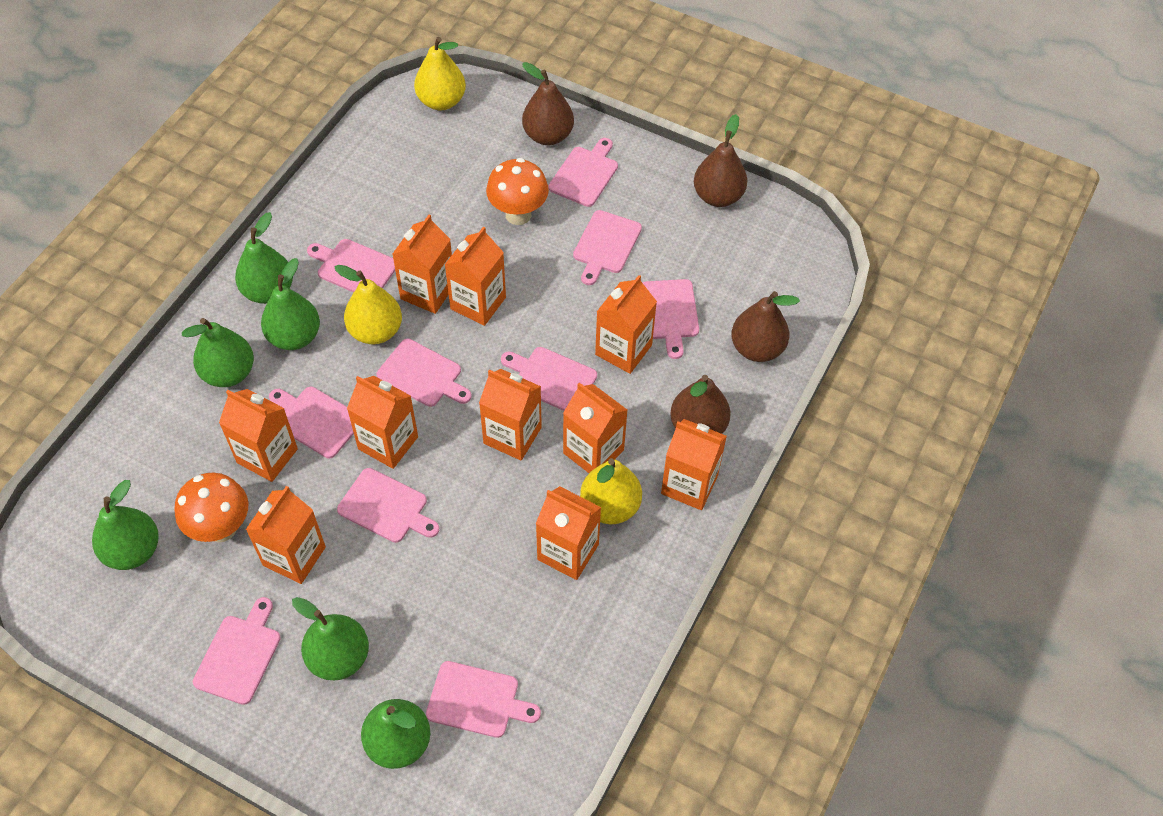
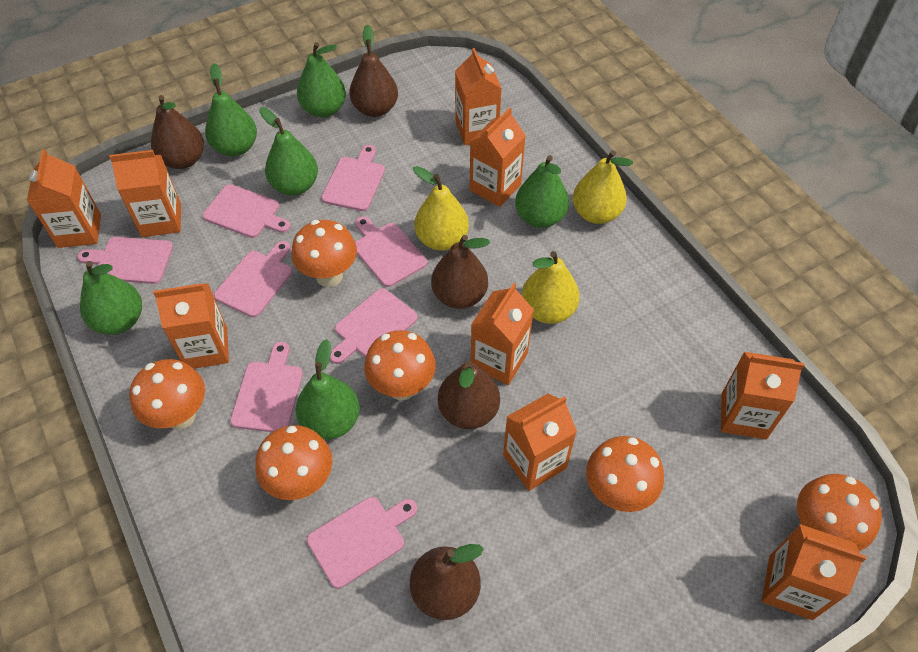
brown pear: 4 -> 5
orange carton: 10 -> 9
orange mushroom: 2 -> 6
pink cutting board: 10 -> 8

